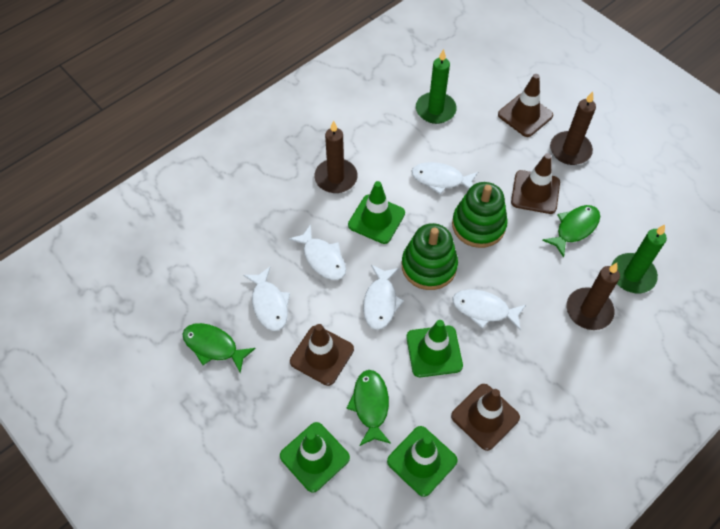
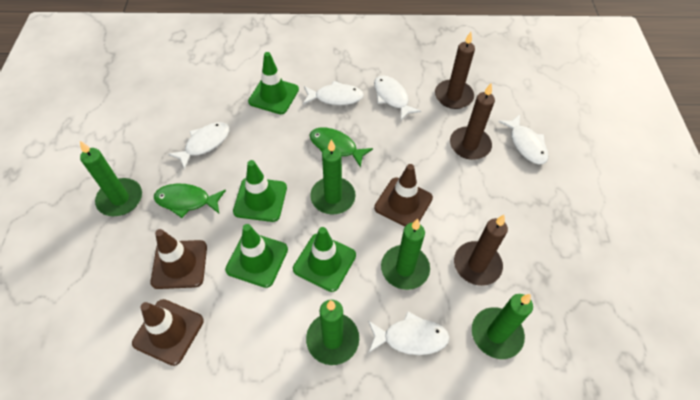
brown traffic cone: 4 -> 3
green candle: 2 -> 5
green fish: 3 -> 2
green stacking toy: 2 -> 0

